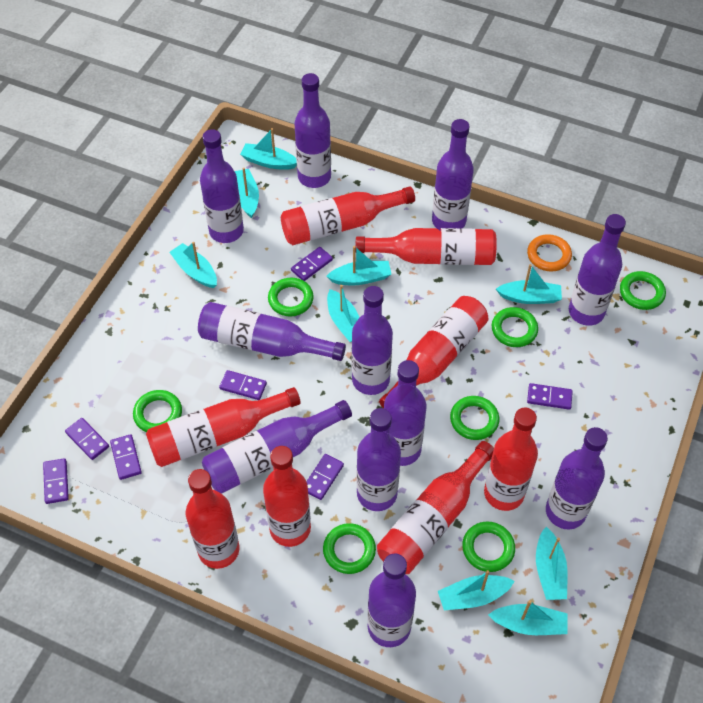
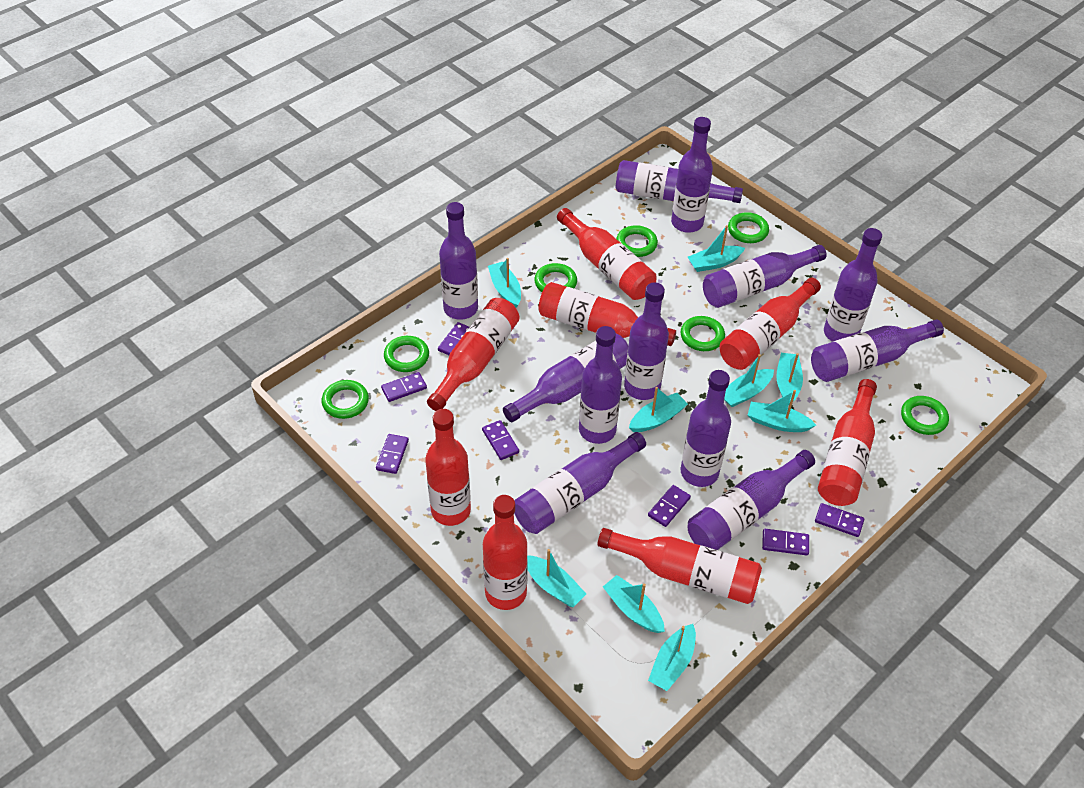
orange ring: 1 -> 0
purple bottle: 11 -> 12

